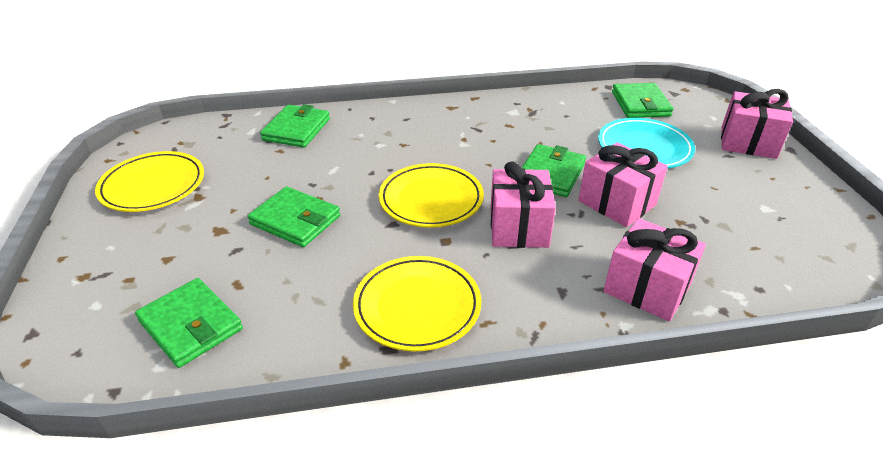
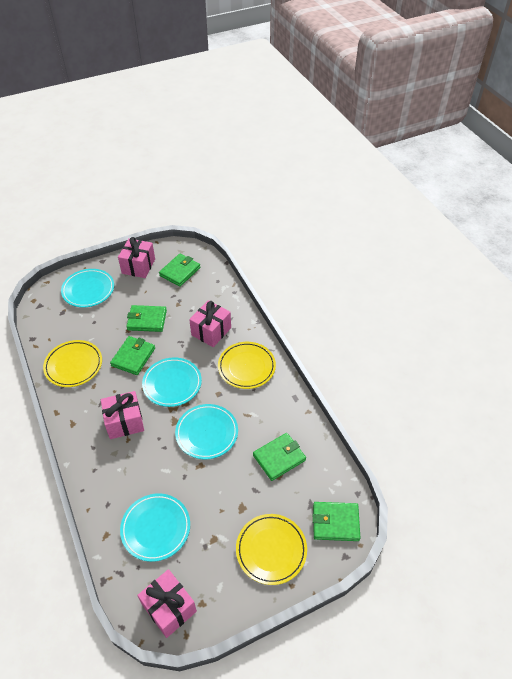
turquoise plate: 1 -> 4

